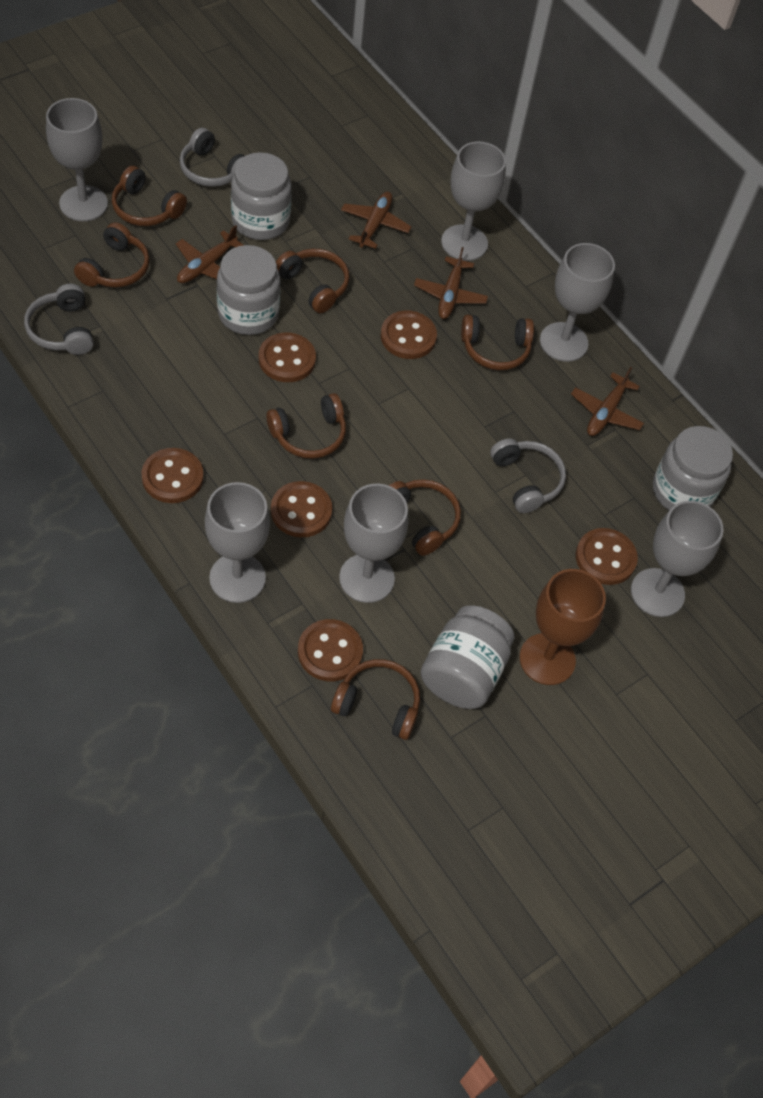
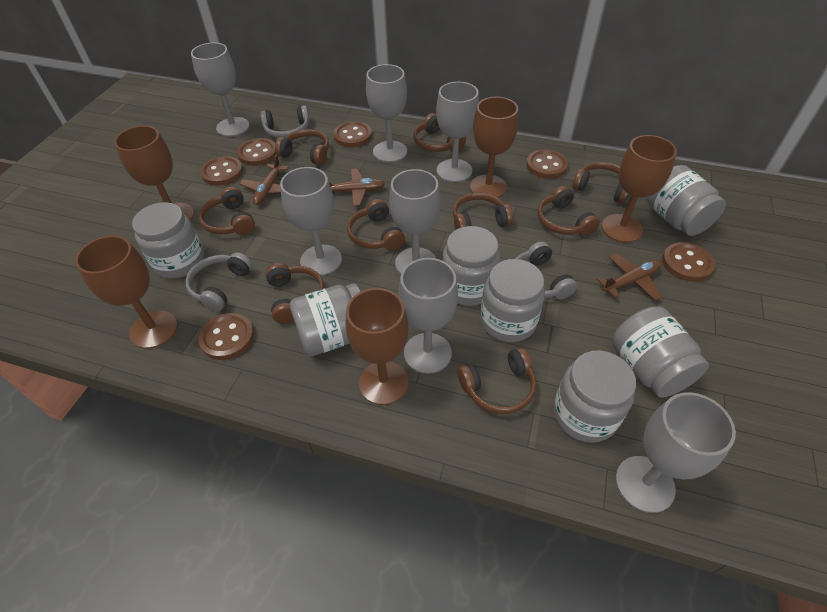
brown goblet: 1 -> 5
brown headphones: 7 -> 9
brown plane: 4 -> 3
grey goblet: 6 -> 7
grey jar: 4 -> 7

